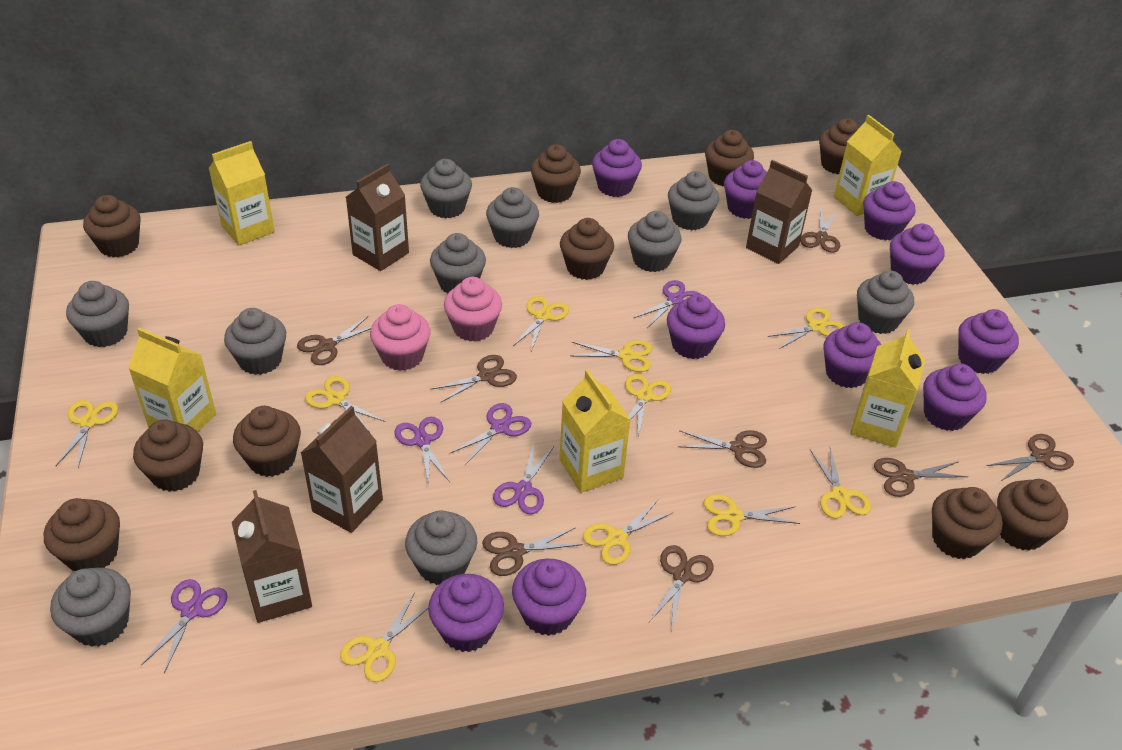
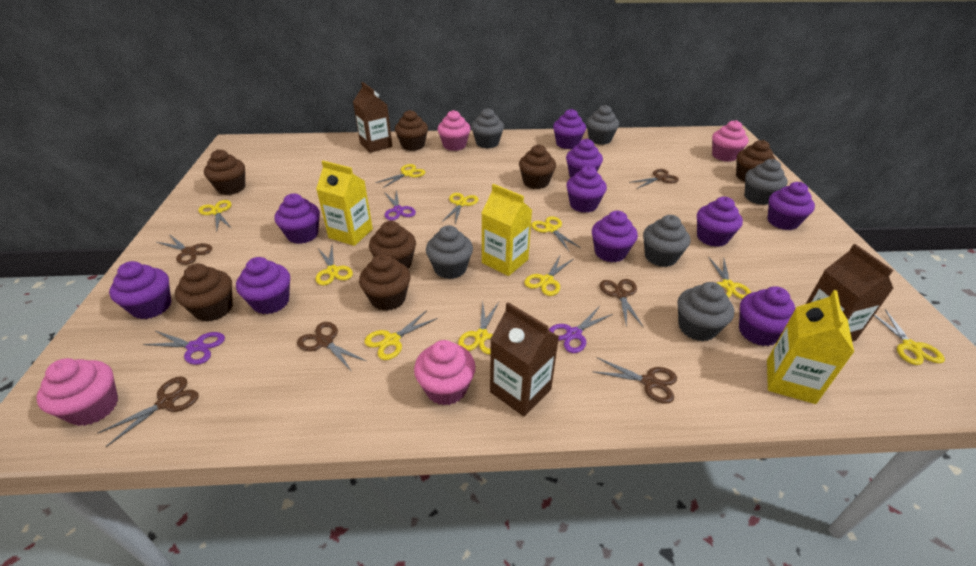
brown carton: 4 -> 3
brown cupcake: 10 -> 7
brown scissors: 8 -> 6
grey cupcake: 10 -> 6
pink cupcake: 2 -> 4
purple scissors: 5 -> 3
yellow carton: 5 -> 3

